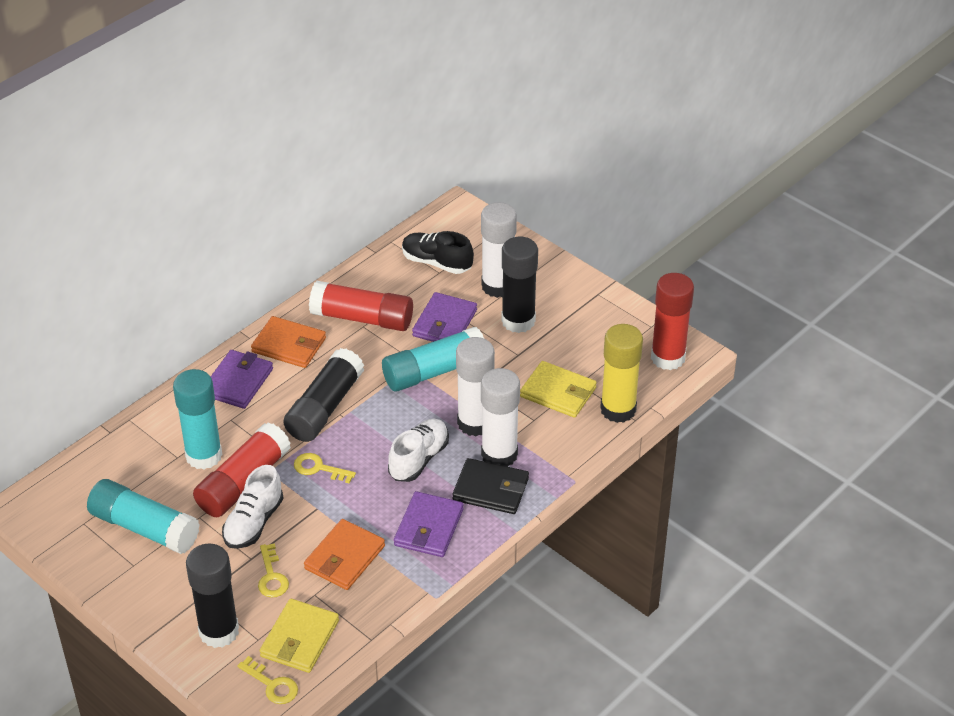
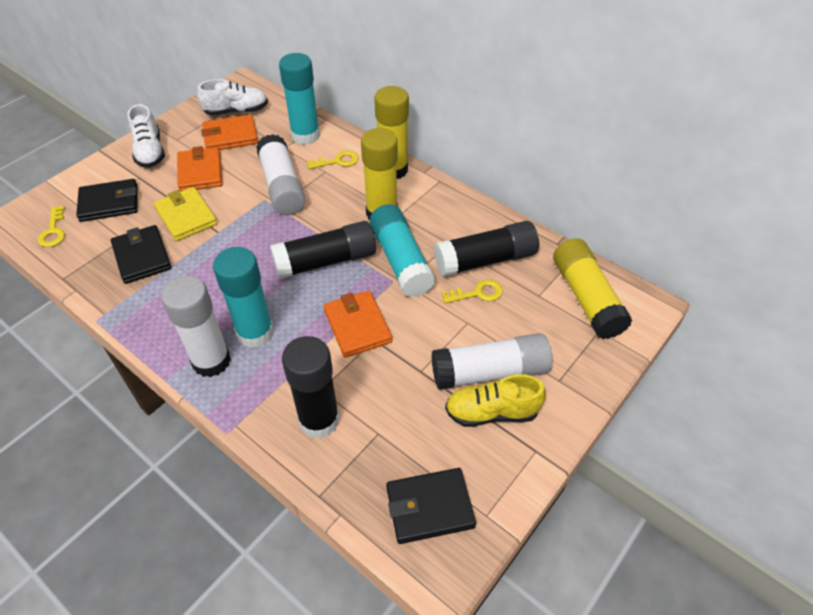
black shoe: 1 -> 0
black wallet: 1 -> 3
orange wallet: 2 -> 3
purple wallet: 3 -> 0
red glue stick: 3 -> 0
yellow glue stick: 1 -> 3
yellow shoe: 0 -> 1
yellow wallet: 2 -> 1

